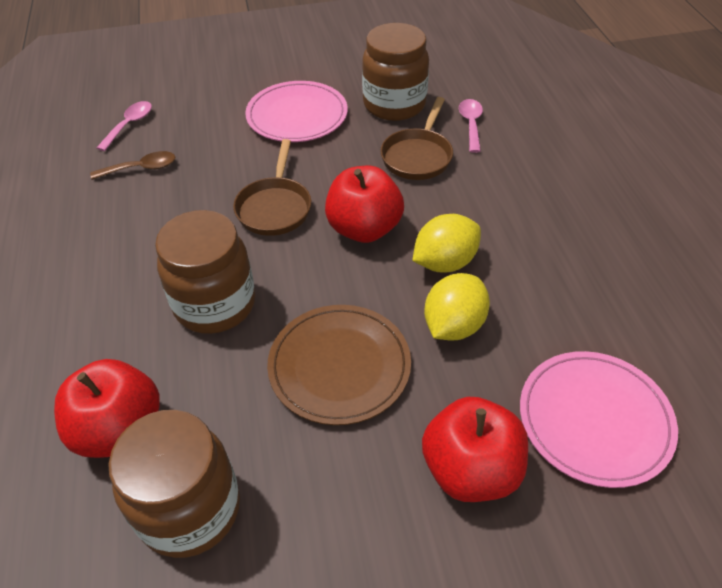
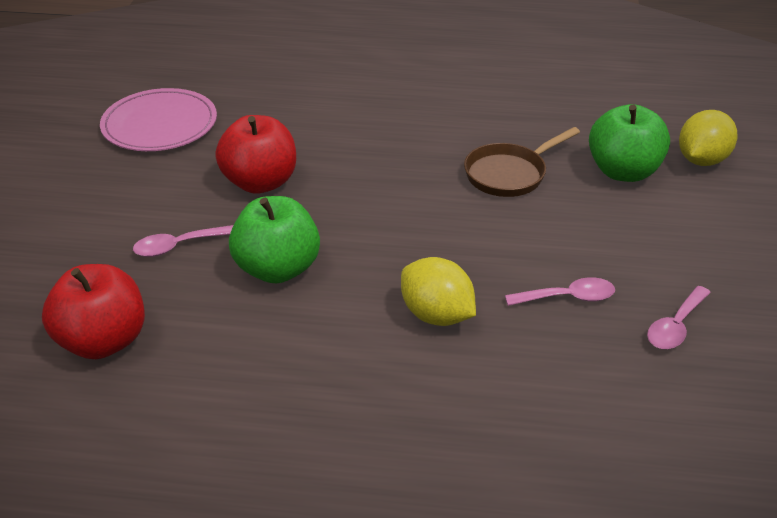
brown jar: 3 -> 0
brown pan: 2 -> 1
brown plate: 1 -> 0
brown spoon: 1 -> 0
green apple: 0 -> 2
pink plate: 2 -> 1
pink spoon: 2 -> 3
red apple: 3 -> 2

